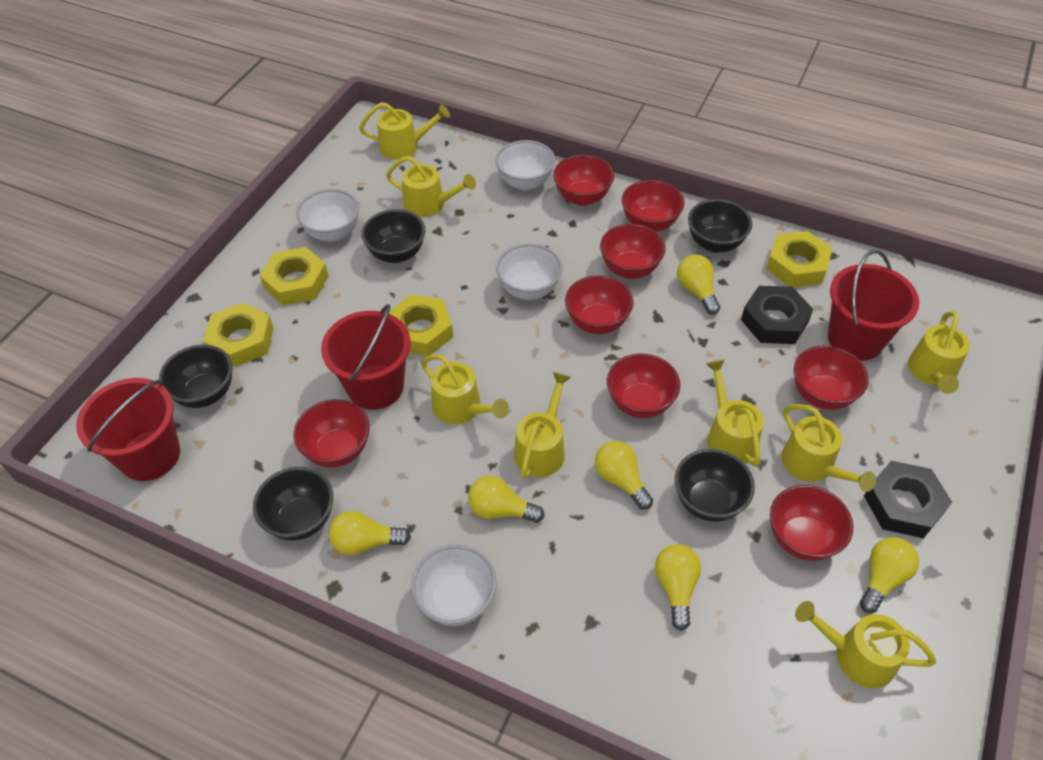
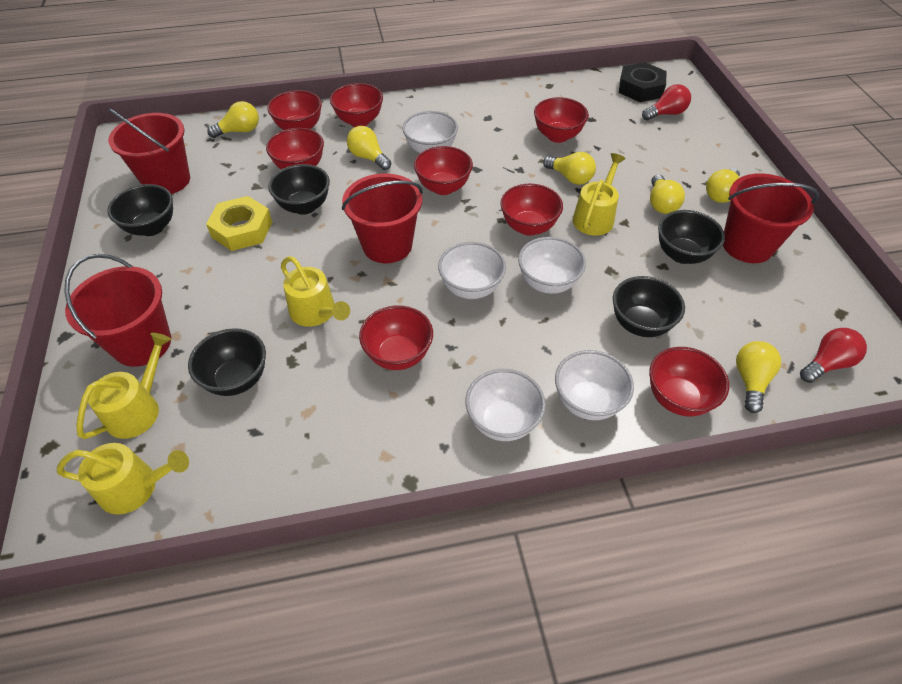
black nut: 2 -> 1
red bucket: 3 -> 4
red light bulb: 0 -> 2
white bowl: 4 -> 5
yellow nut: 4 -> 1
yellow watering can: 8 -> 4

